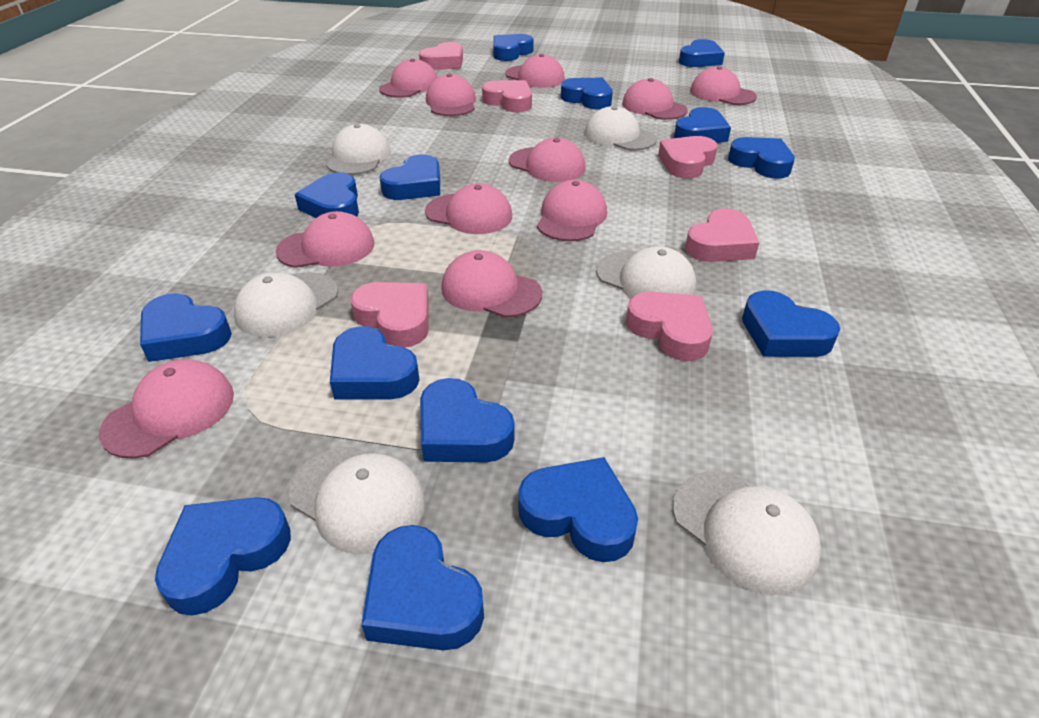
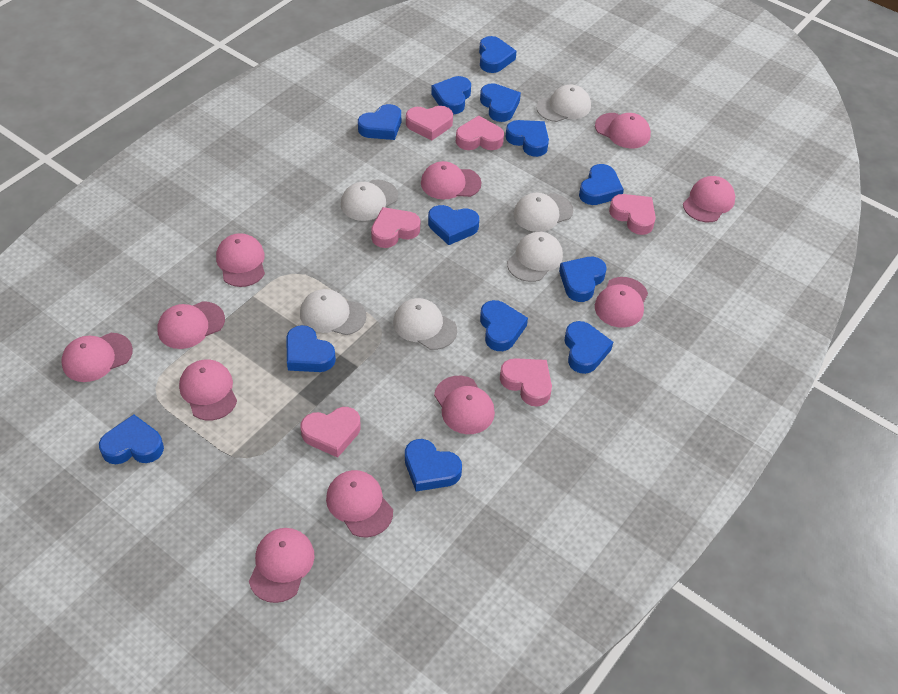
blue heart: 14 -> 13

